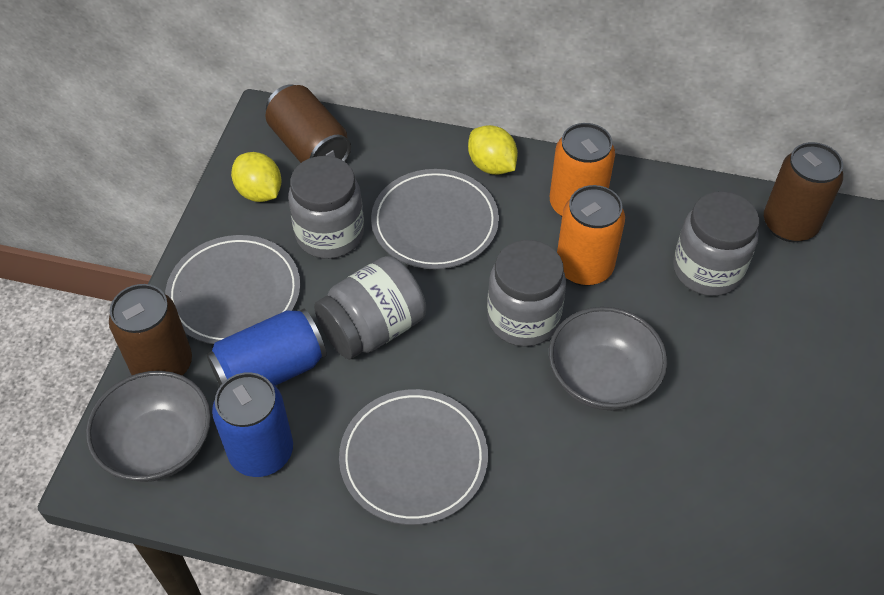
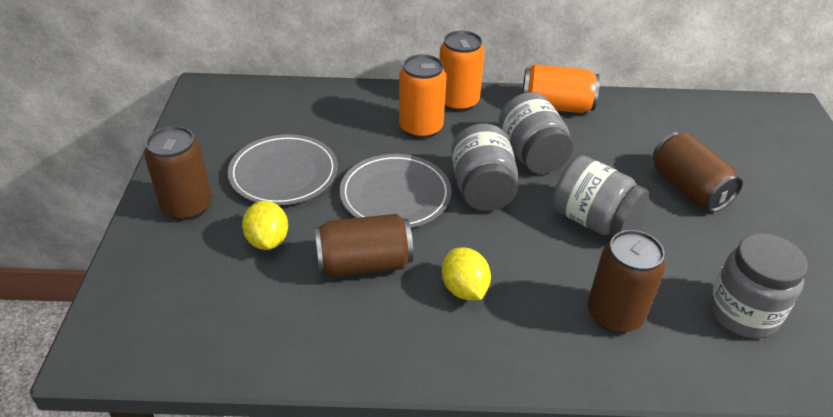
blue can: 2 -> 0
brown can: 3 -> 4
grey bowl: 2 -> 0
grey plate: 3 -> 2
orange can: 2 -> 3

